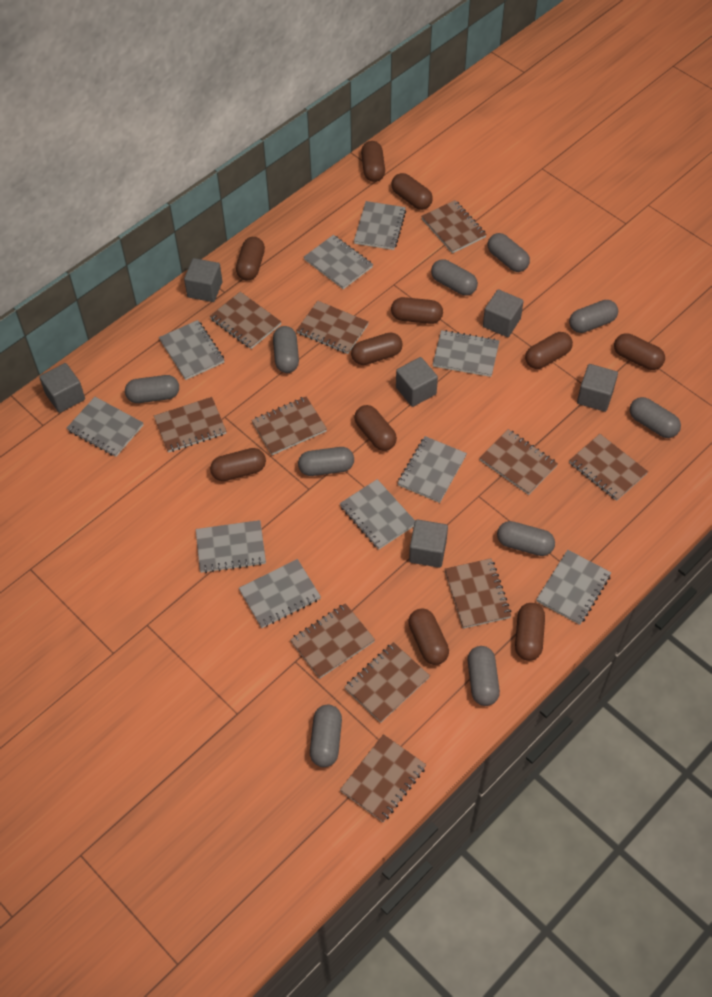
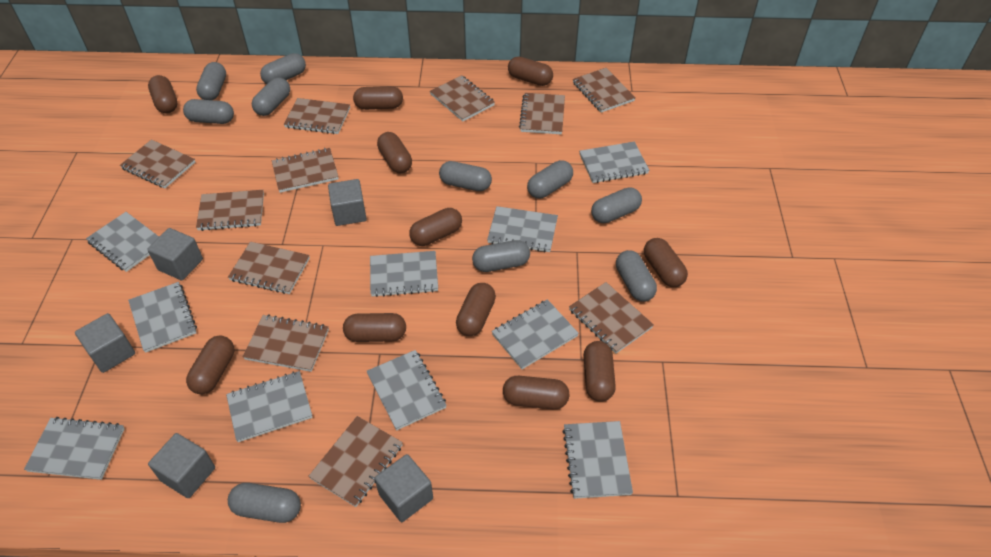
grey cube: 6 -> 5

